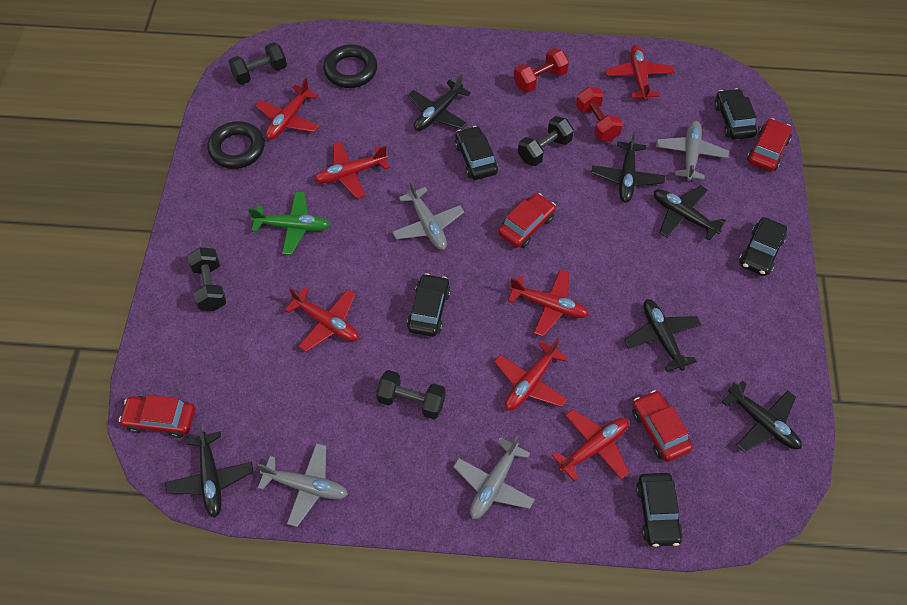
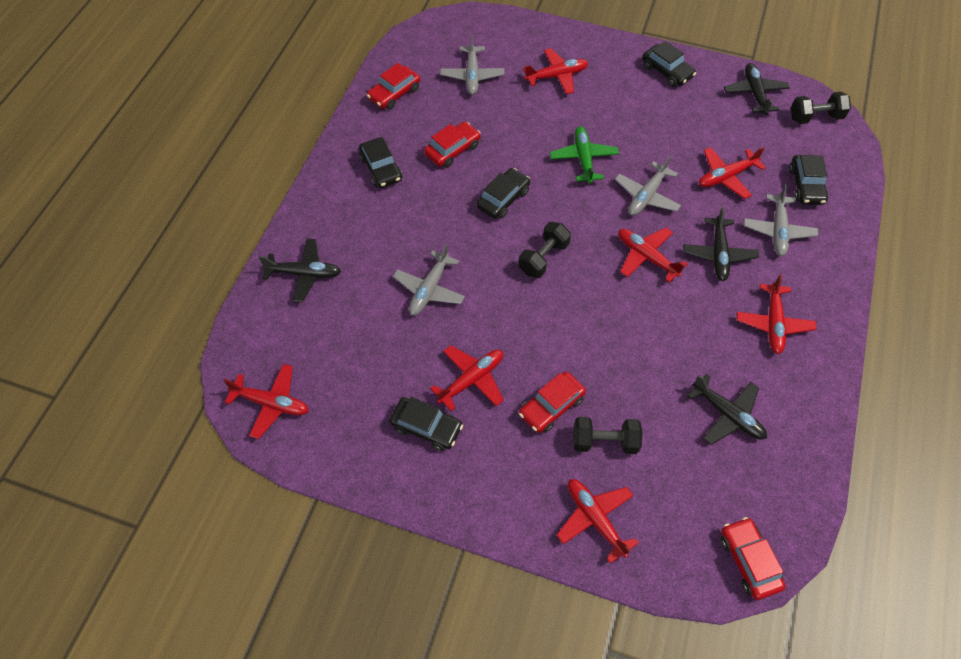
black dumbbell: 4 -> 3
black plane: 6 -> 4
black ring: 2 -> 0
red dumbbell: 2 -> 0

